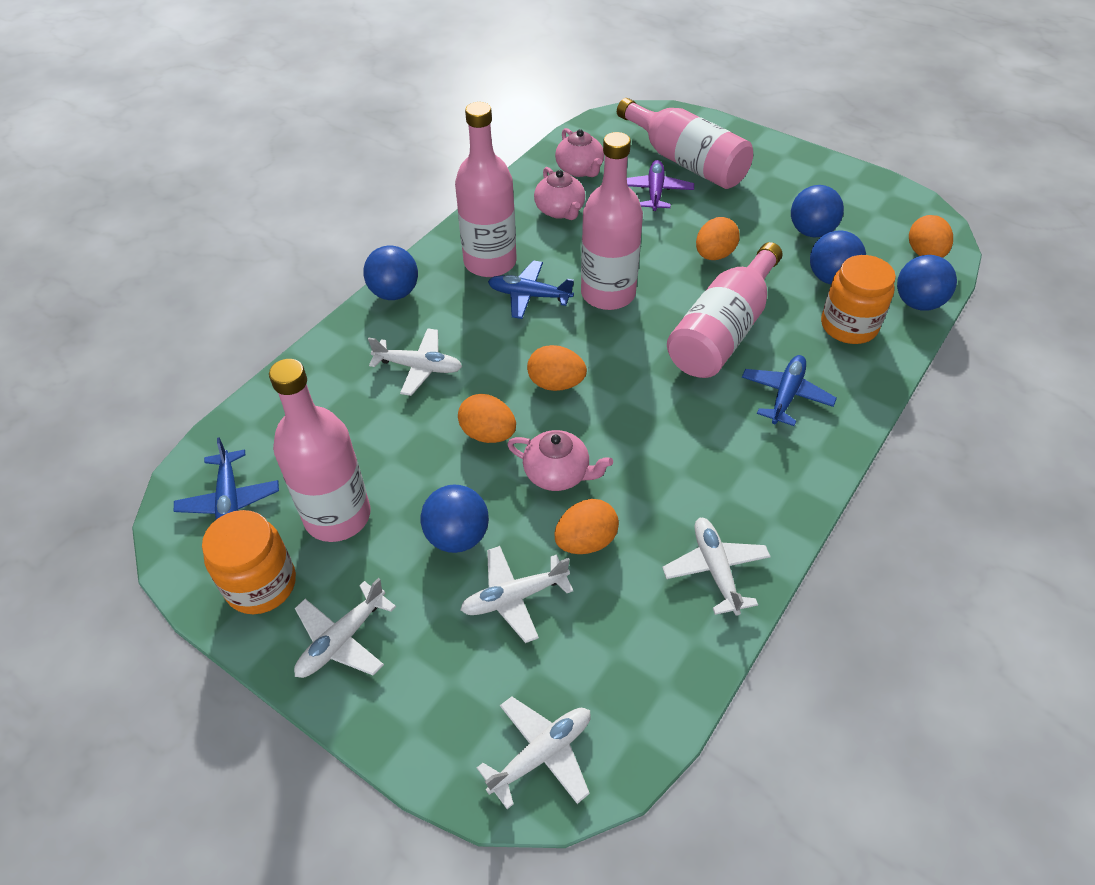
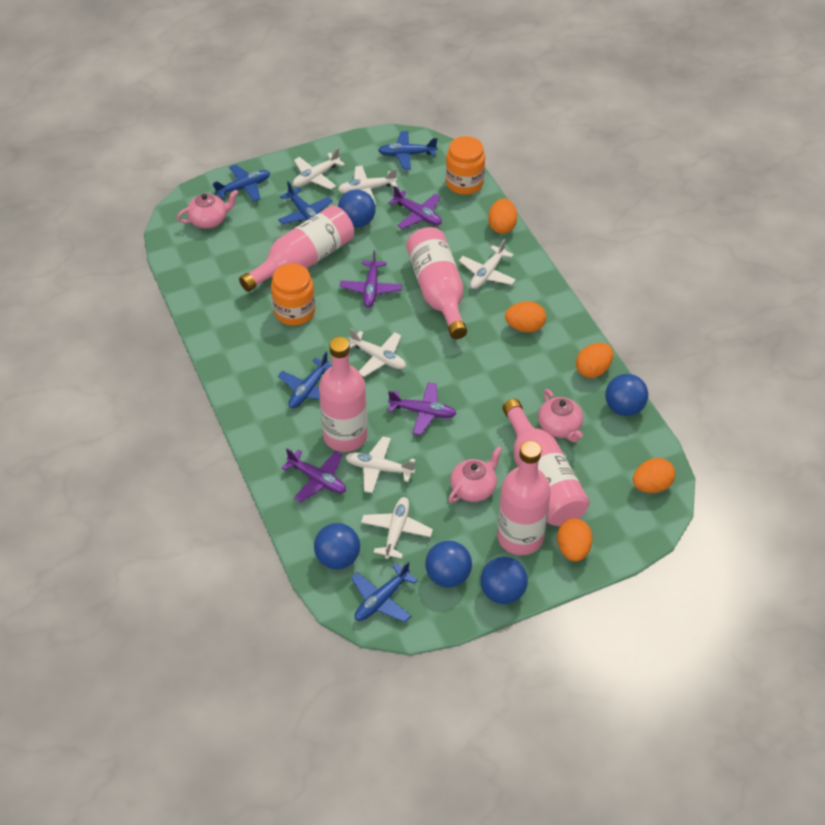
blue plane: 3 -> 5
purple plane: 1 -> 4
white plane: 5 -> 6

